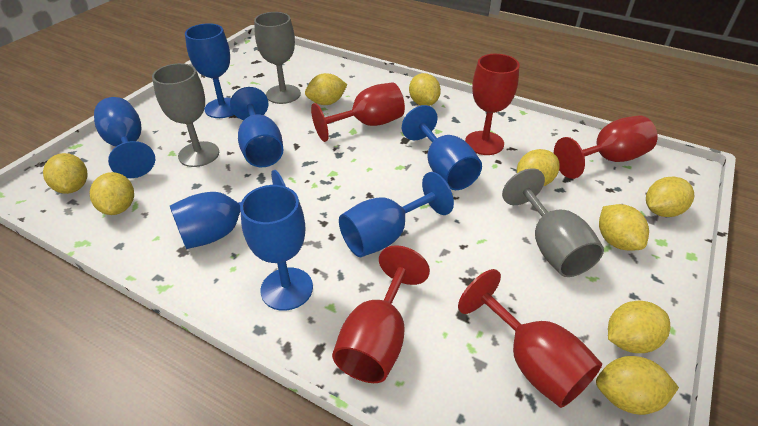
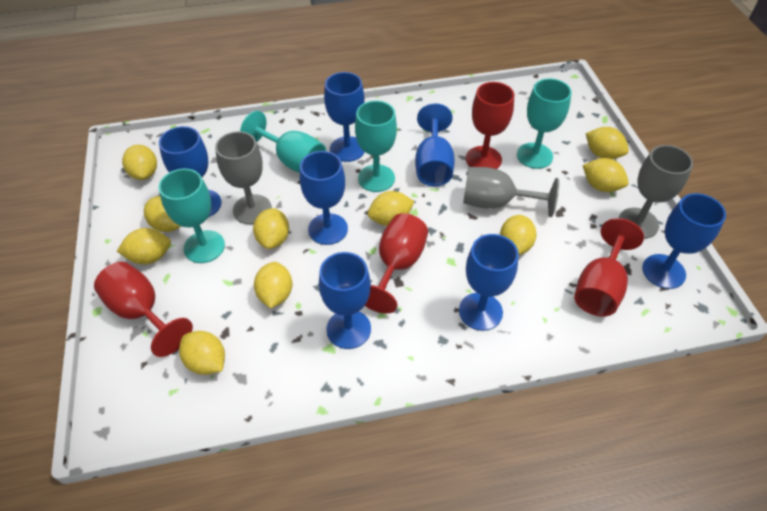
red goblet: 5 -> 4
turquoise goblet: 0 -> 4
yellow lemon: 9 -> 10

